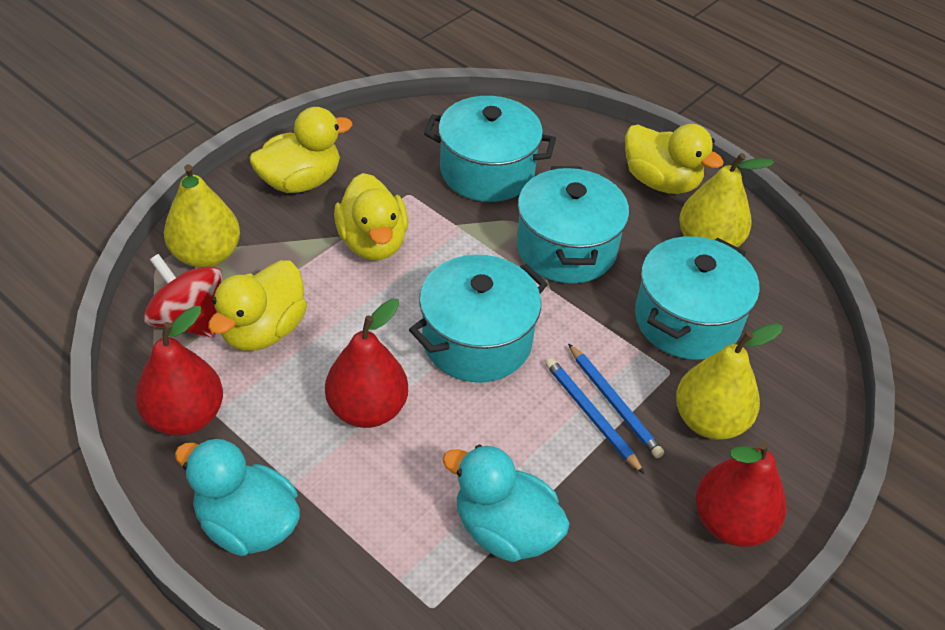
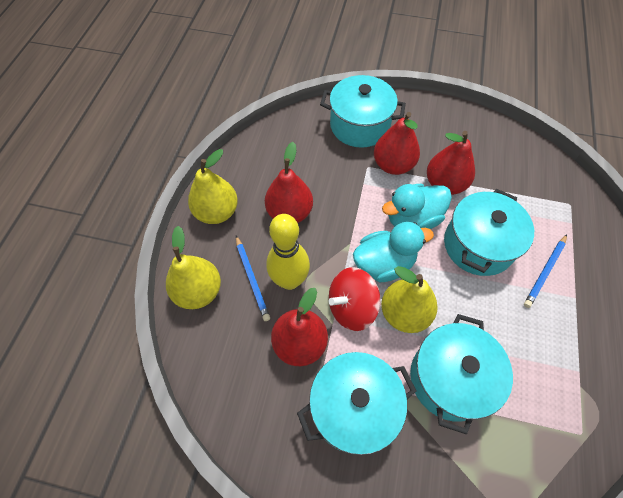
red pear: 3 -> 4
yellow bowling pin: 0 -> 1
yellow duck: 4 -> 0

